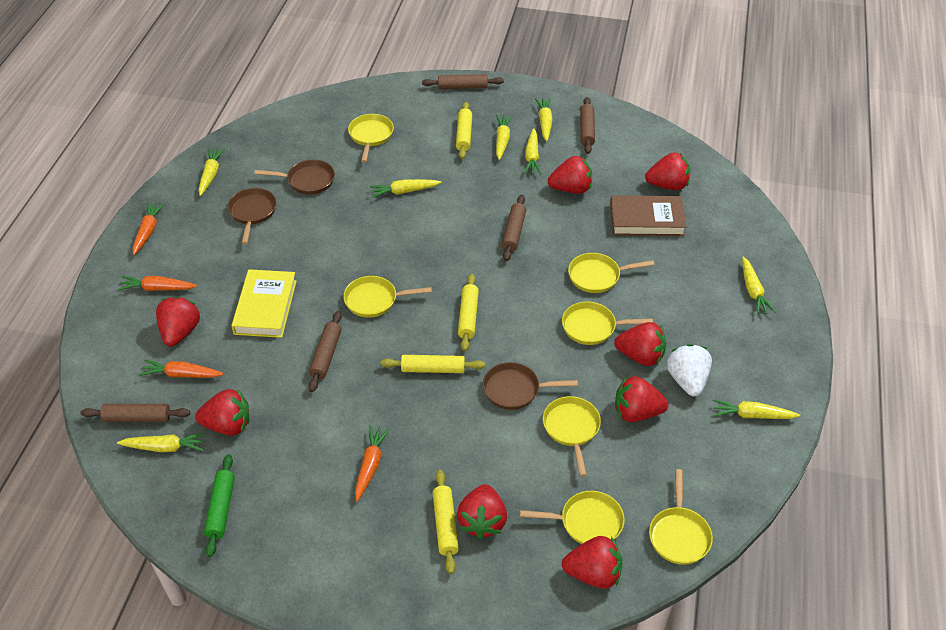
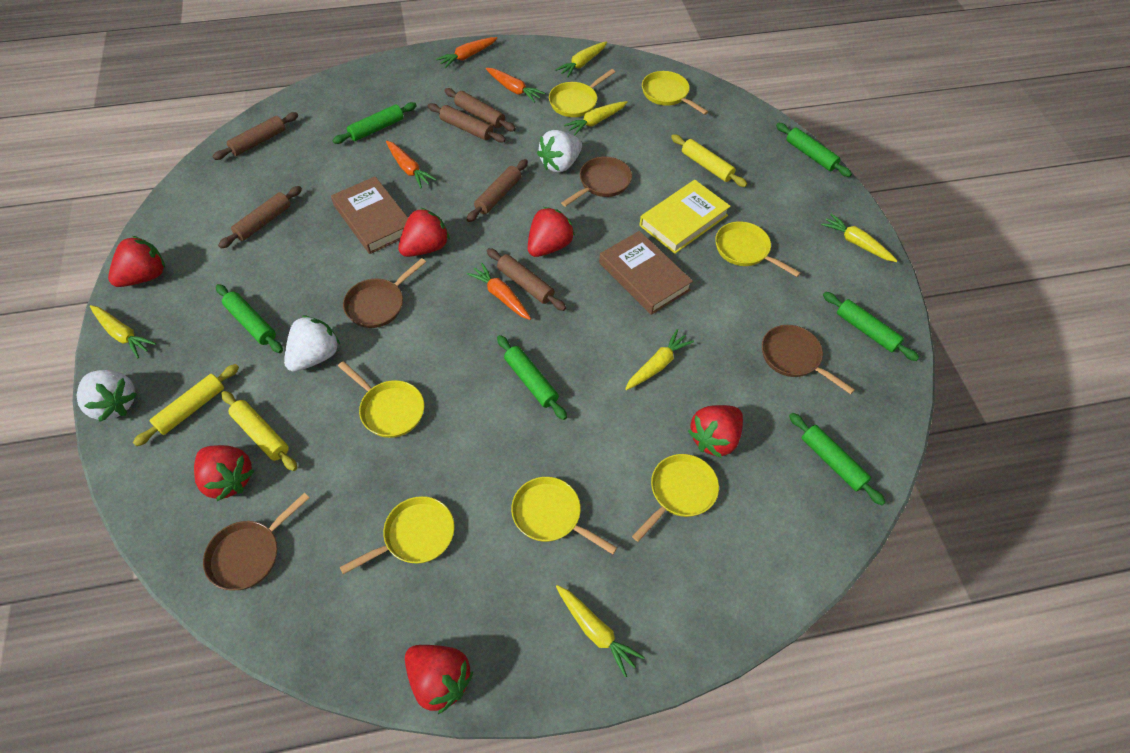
brown book: 1 -> 2
brown pan: 3 -> 4
brown rolling pin: 5 -> 6
green rolling pin: 1 -> 6
red strawberry: 8 -> 6
white strawberry: 1 -> 3
yellow carrot: 8 -> 6
yellow rolling pin: 4 -> 3

